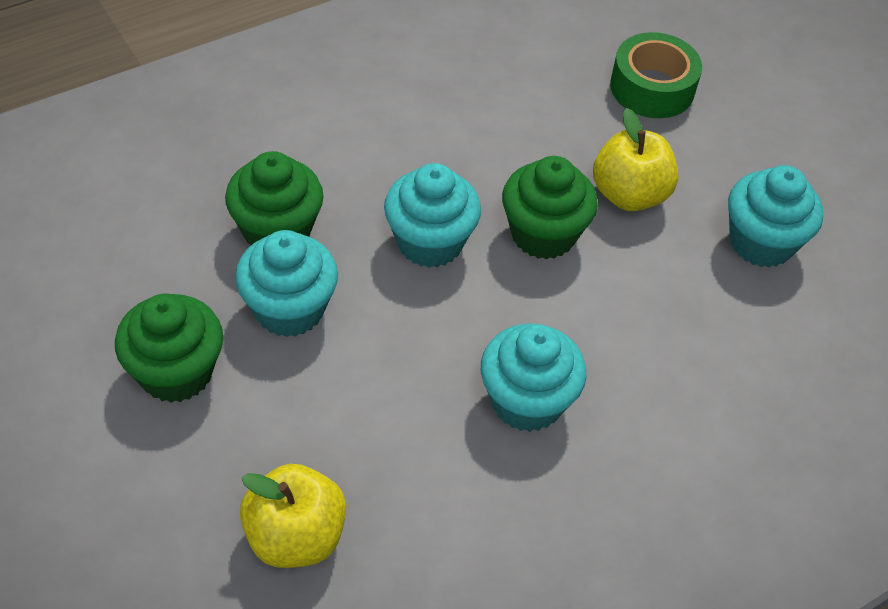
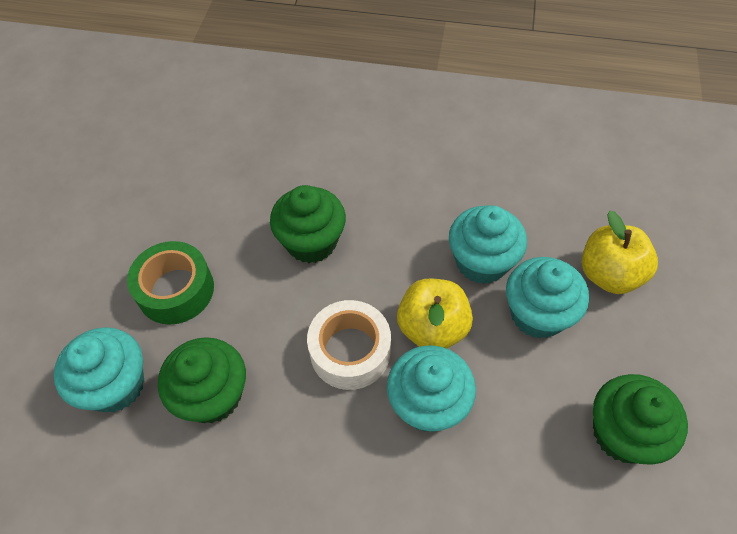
white tape: 0 -> 1

